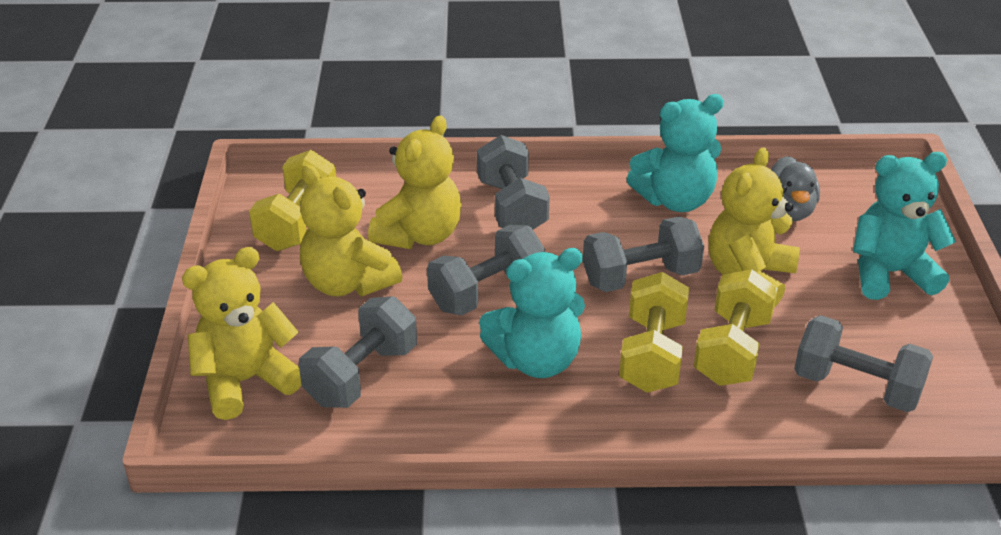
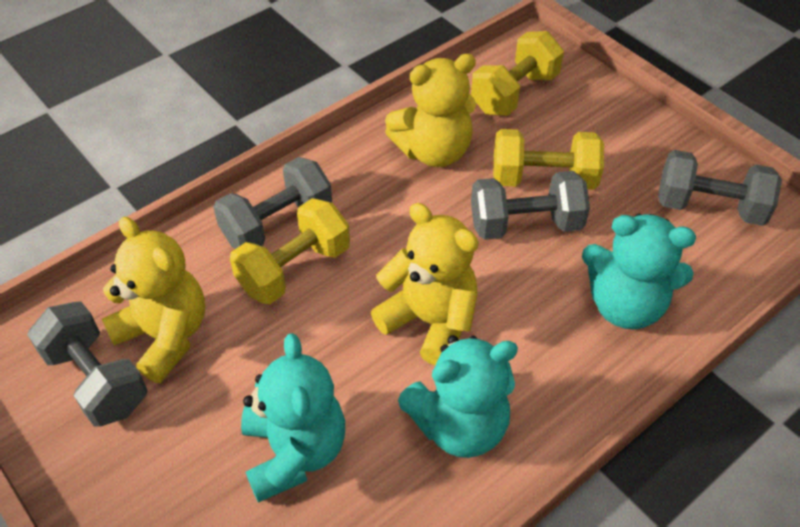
grey duck: 1 -> 0
grey dumbbell: 5 -> 4
yellow teddy bear: 4 -> 3

